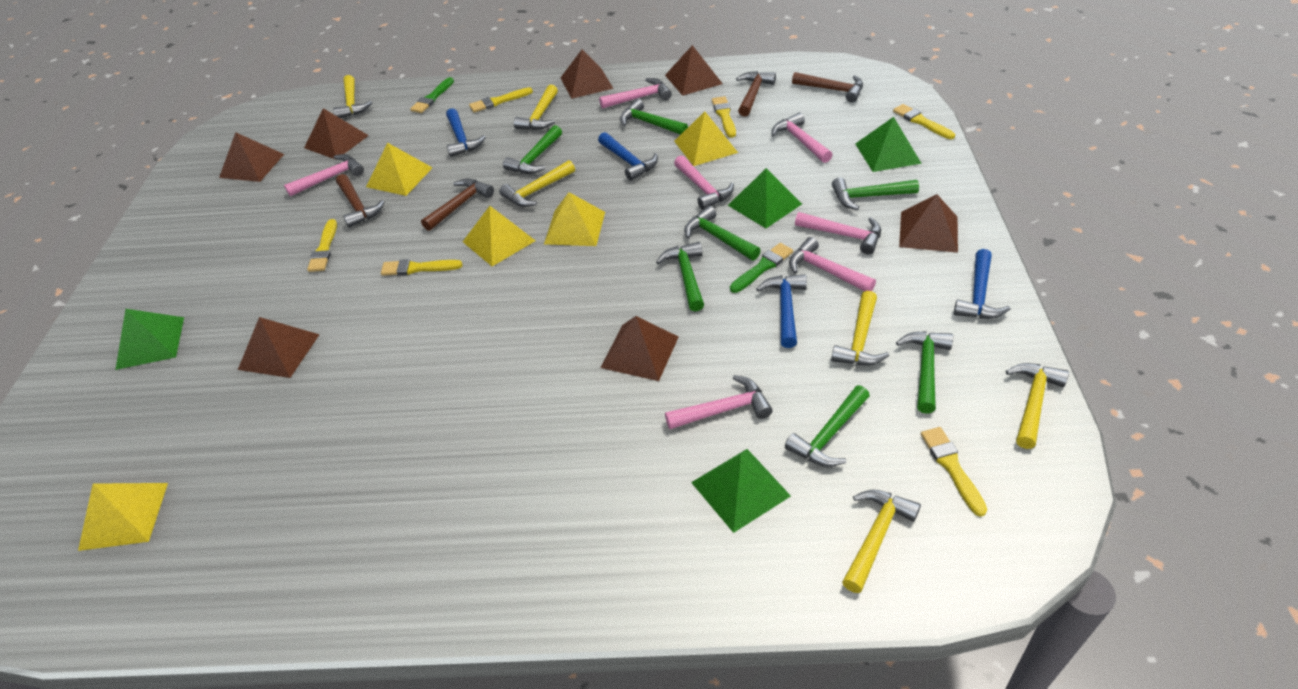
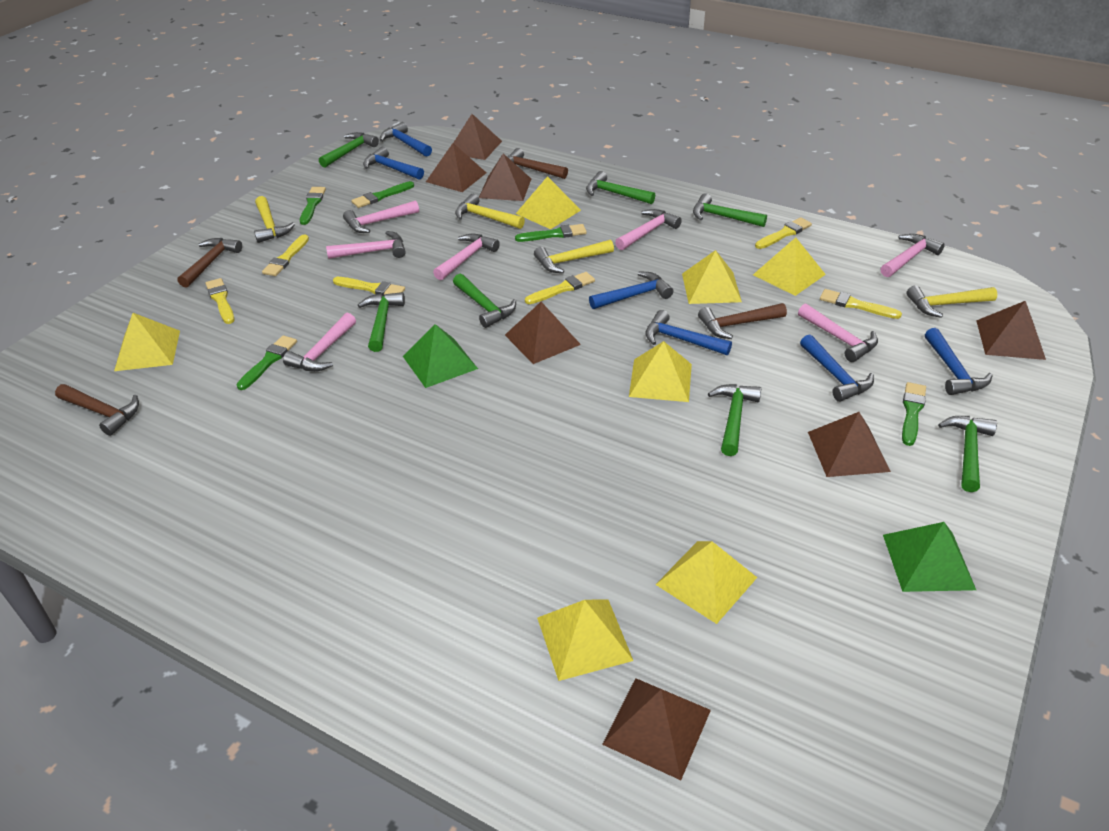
blue hammer: 4 -> 6
green brush: 2 -> 5
green pyramid: 4 -> 2
yellow hammer: 6 -> 4
yellow pyramid: 5 -> 7

